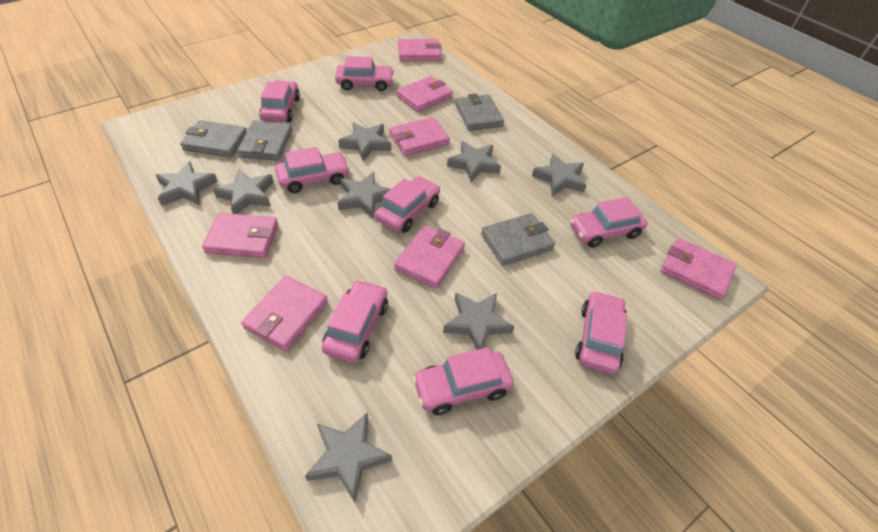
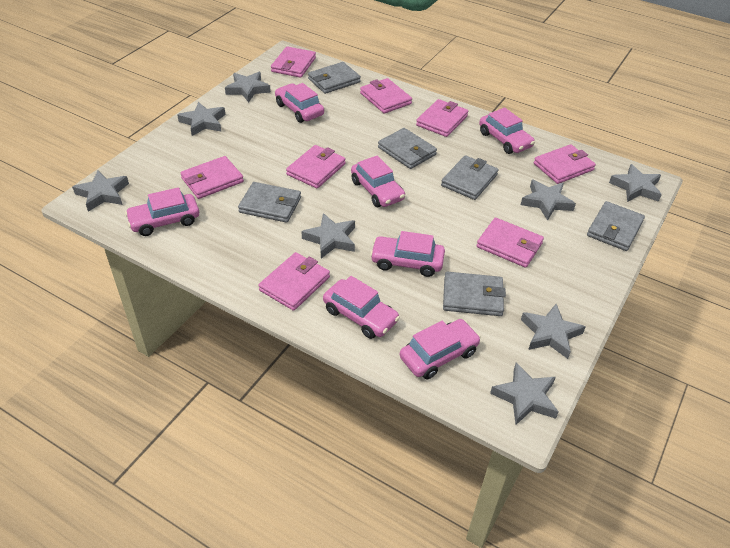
grey wallet: 4 -> 6
pink car: 8 -> 7
pink wallet: 7 -> 8

